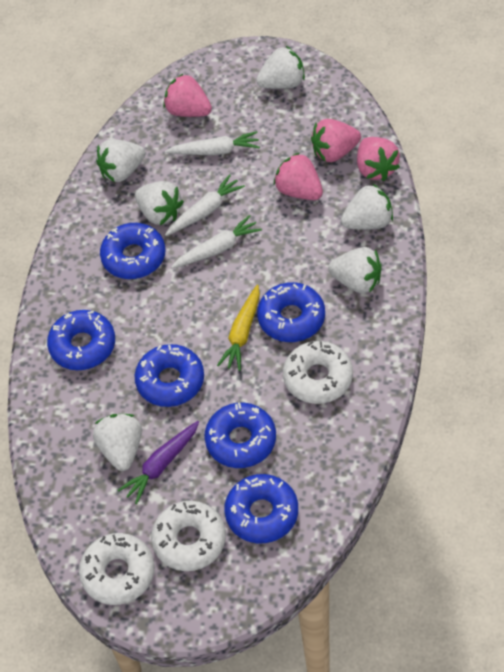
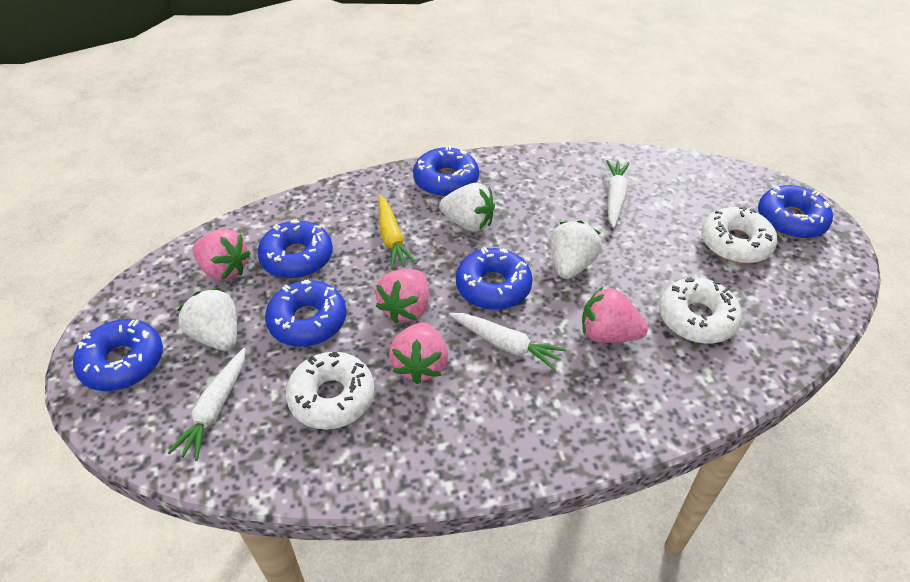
purple carrot: 1 -> 0
white strawberry: 6 -> 3

